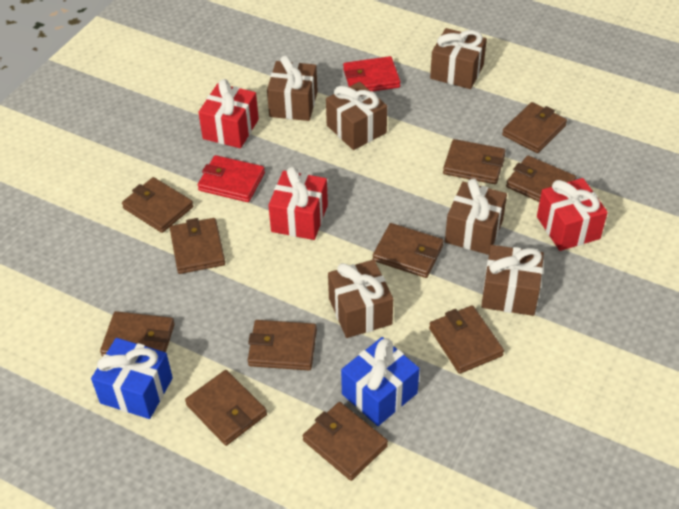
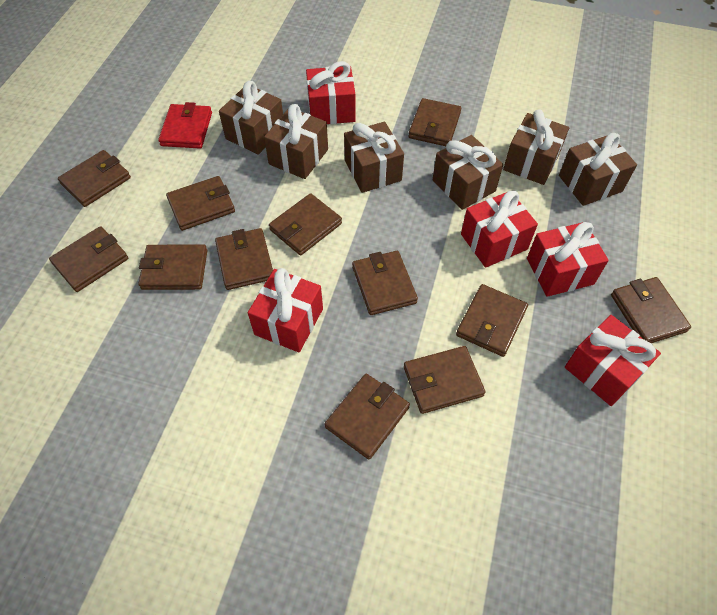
blue gift: 2 -> 0
brown wallet: 11 -> 12
red gift: 3 -> 5
red wallet: 2 -> 1

